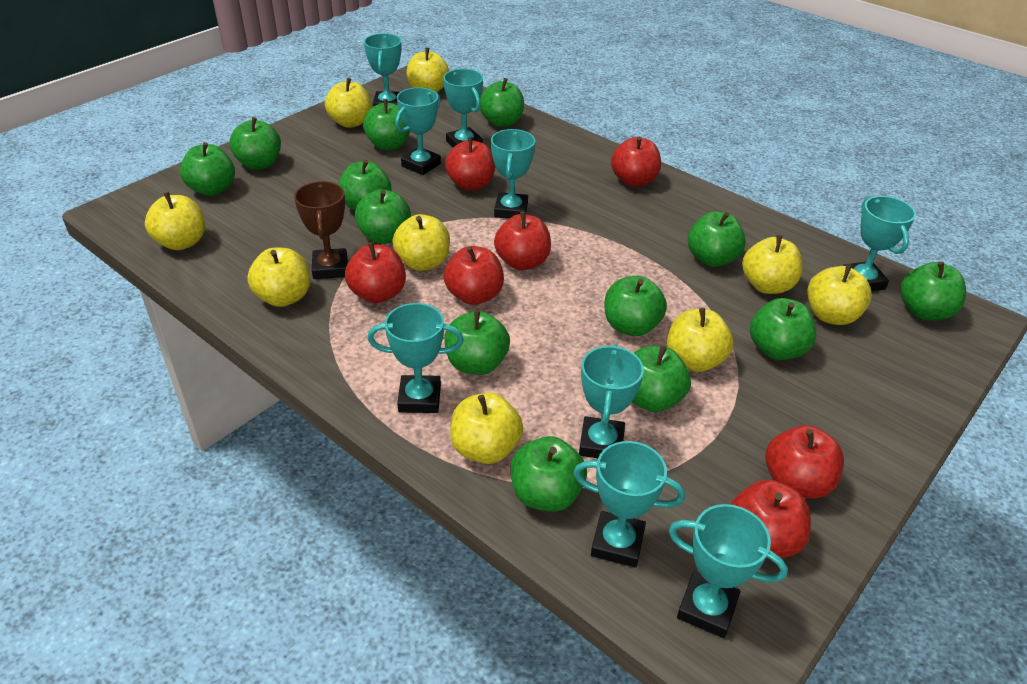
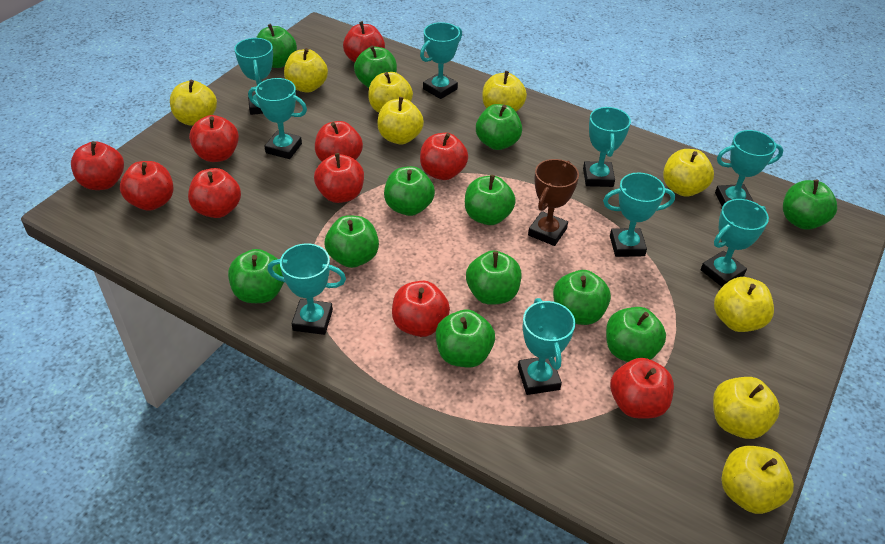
green apple: 13 -> 12
red apple: 7 -> 10

